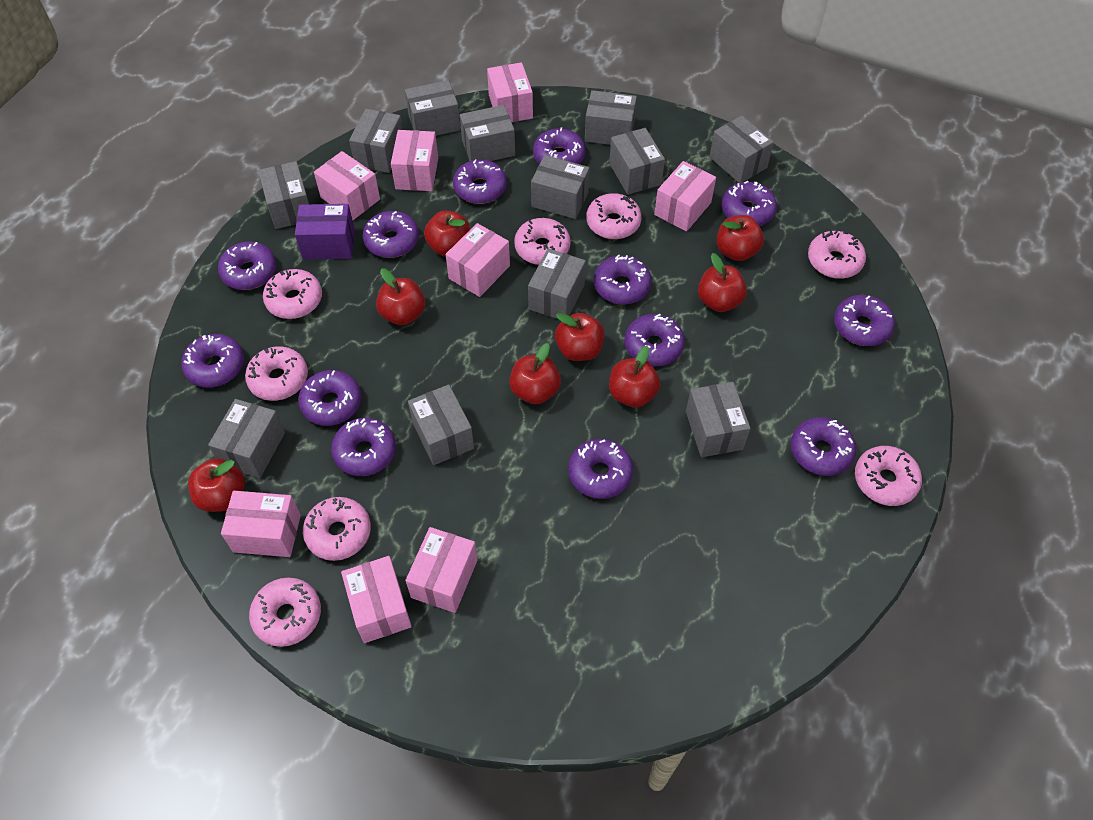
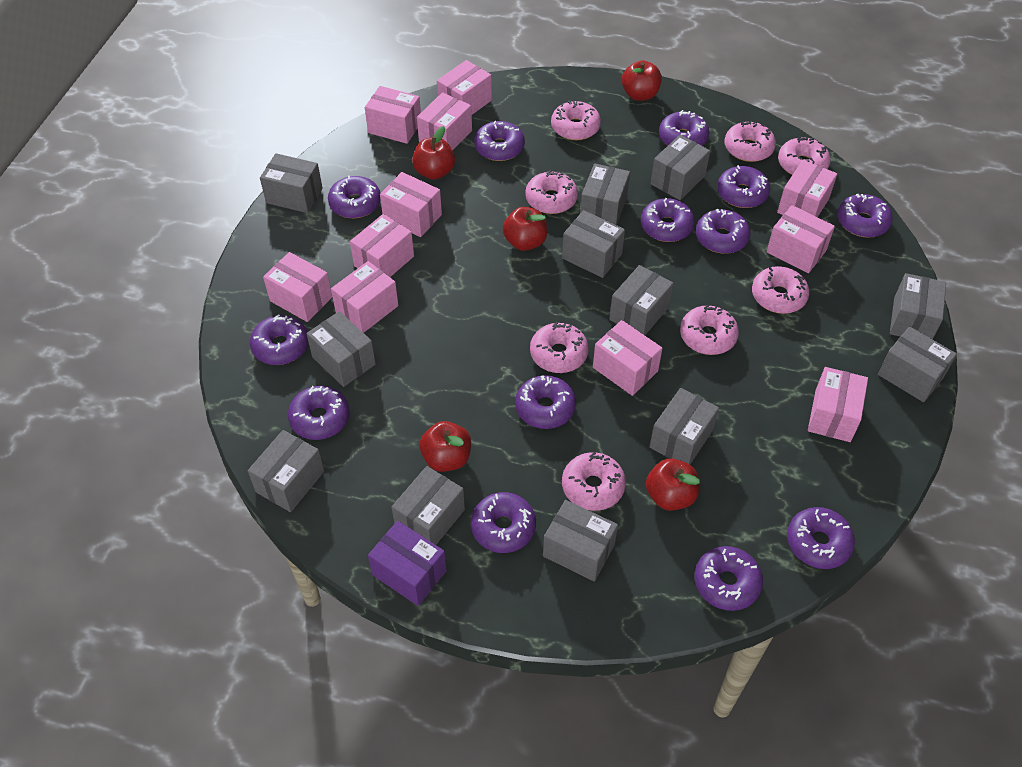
pink box: 8 -> 11
red apple: 8 -> 5

